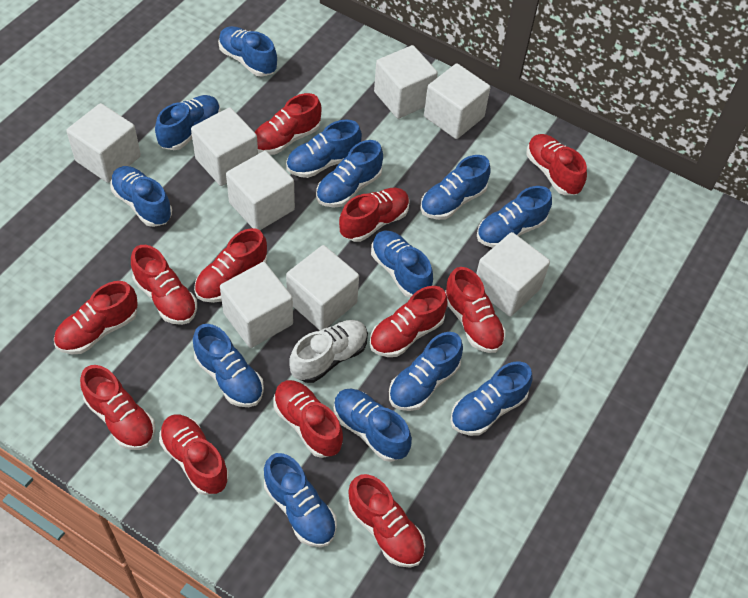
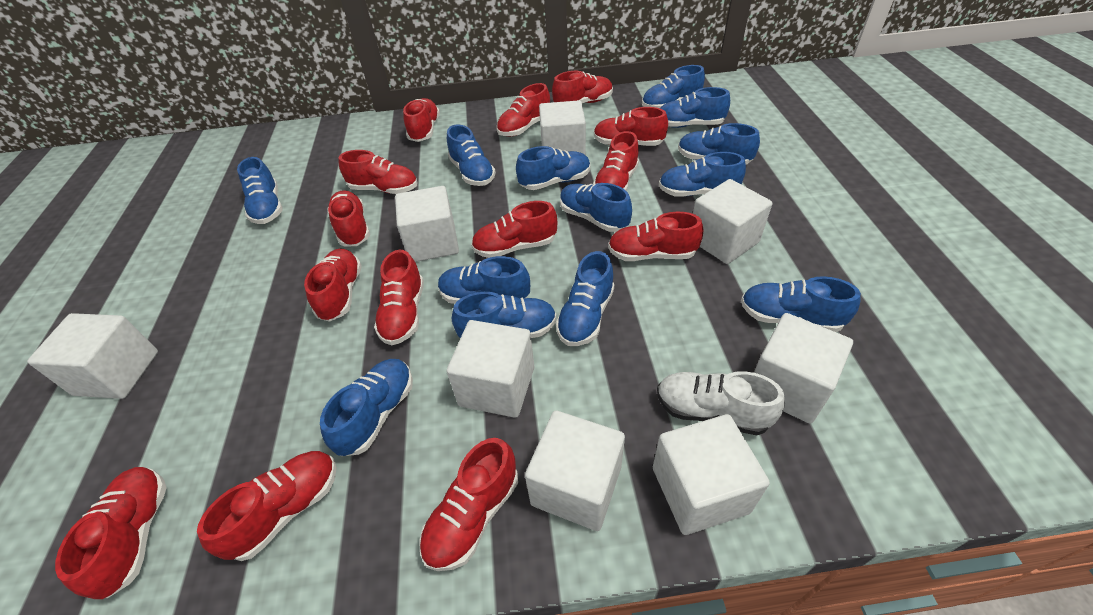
red shoe: 12 -> 14

